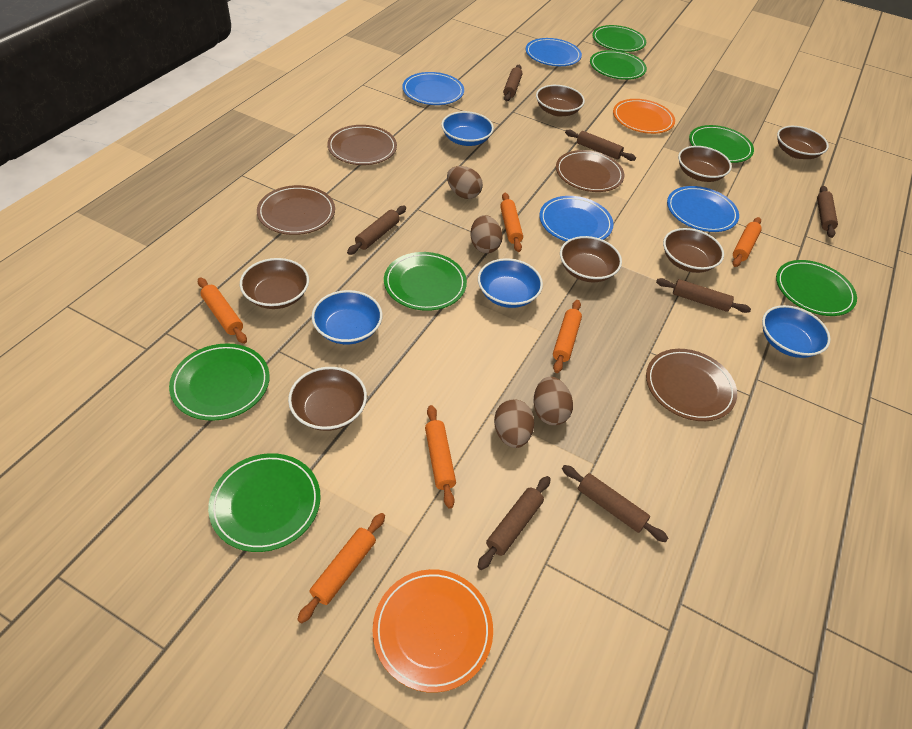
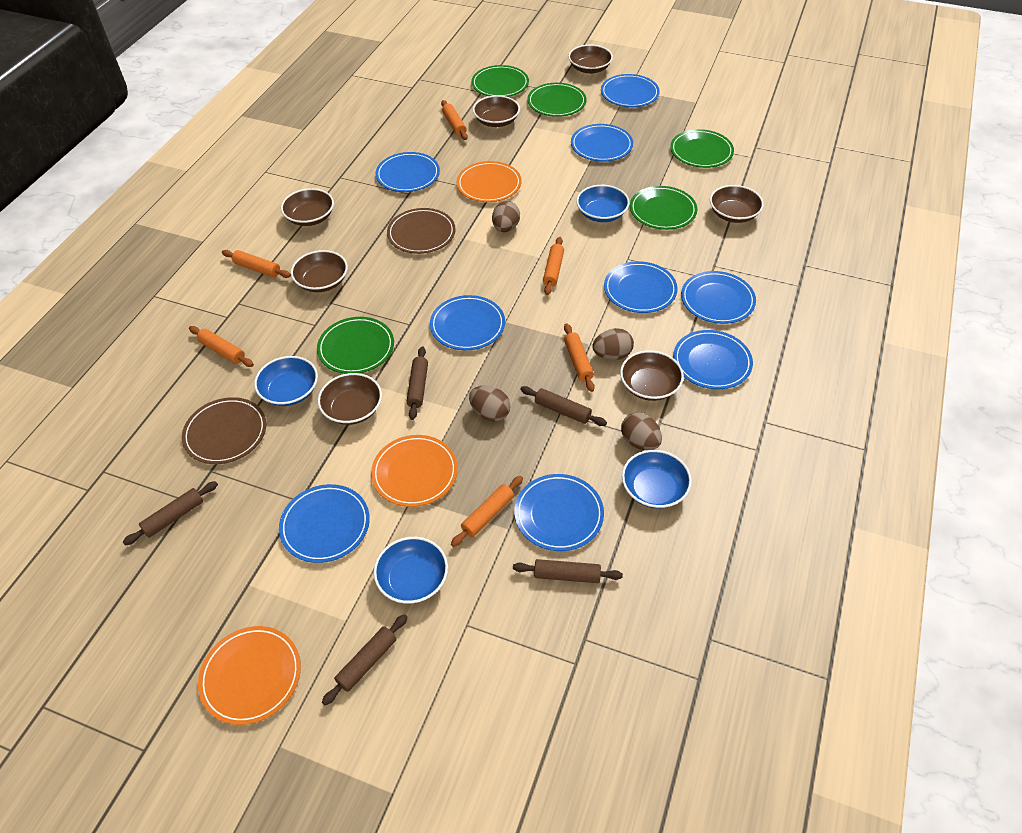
blue plate: 4 -> 9
brown plate: 4 -> 2
brown rolling pin: 7 -> 5
green plate: 7 -> 5
orange plate: 2 -> 3

